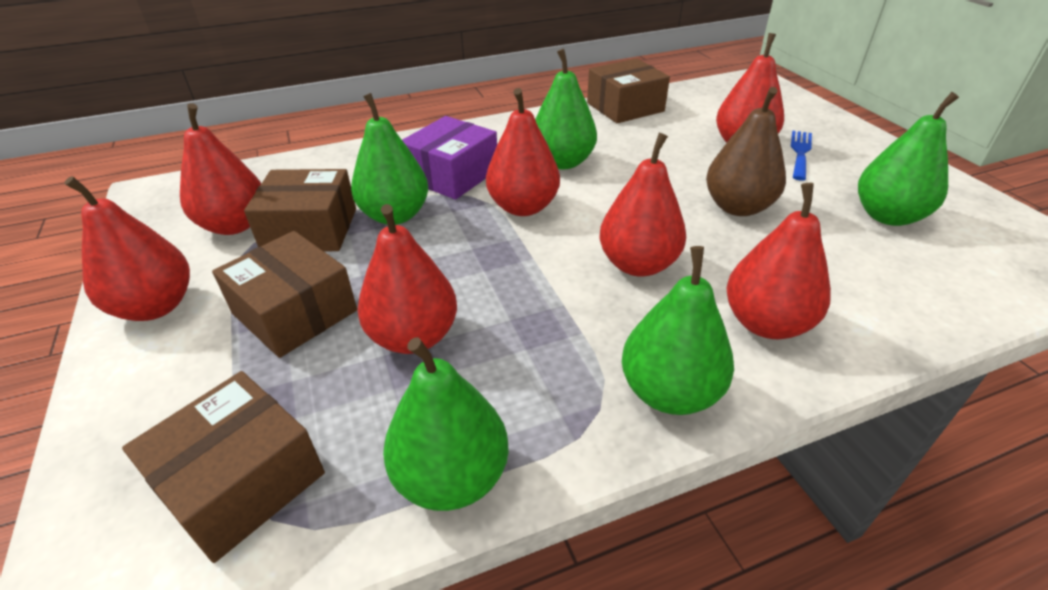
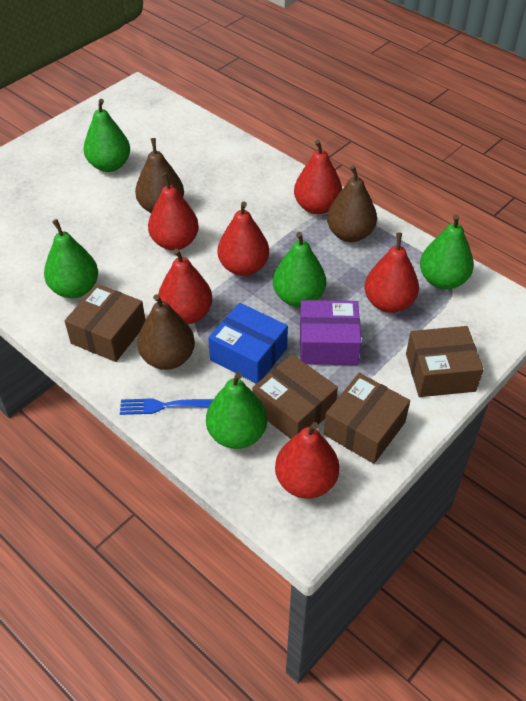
blue box: 0 -> 1
brown pear: 1 -> 3
red pear: 7 -> 6

